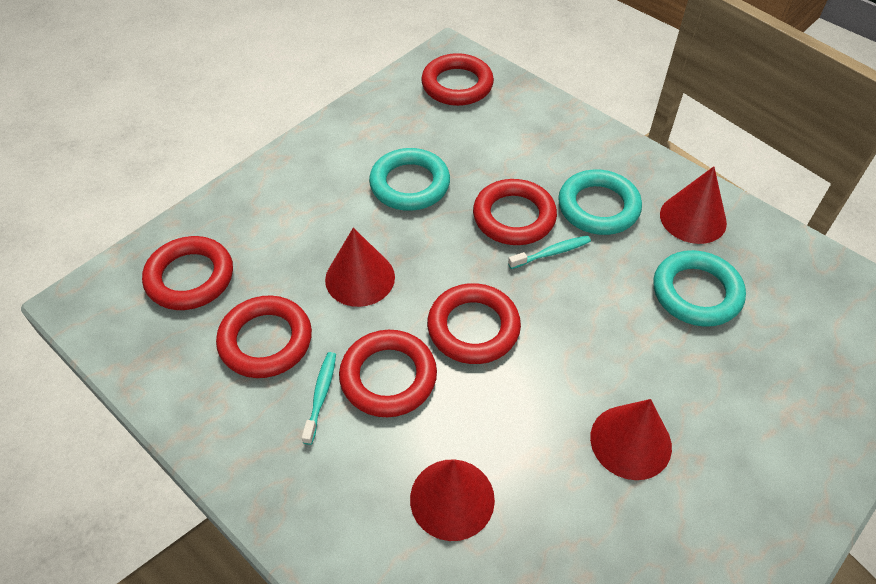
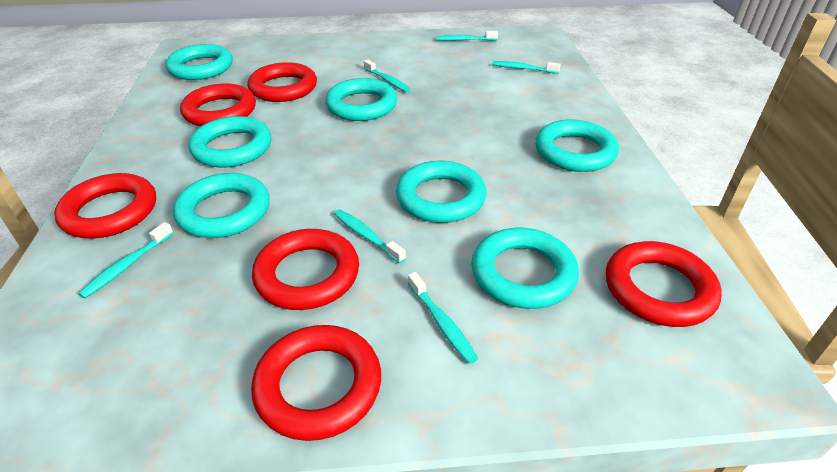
red cone: 4 -> 0
turquoise ring: 3 -> 7
turquoise toothbrush: 2 -> 6

